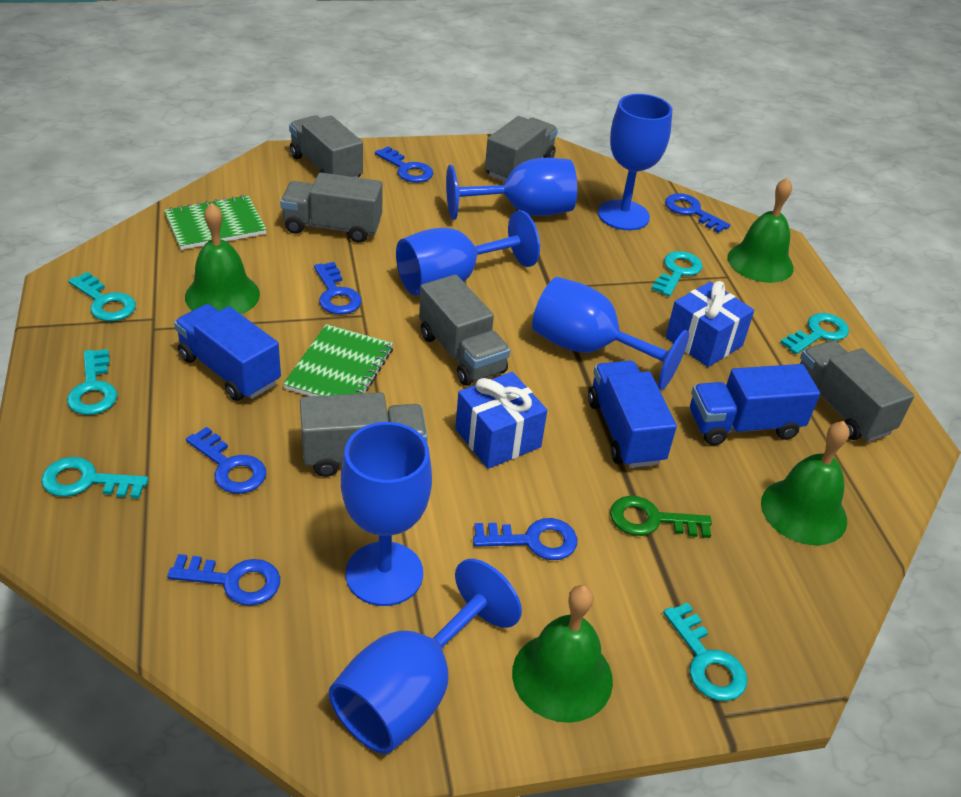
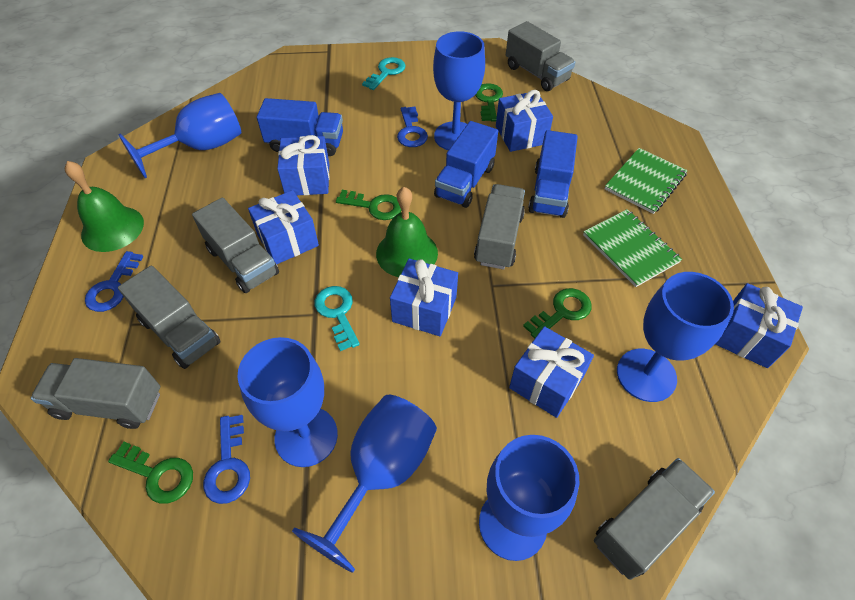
blue gift: 2 -> 6
blue key: 6 -> 3
green bell: 4 -> 2
green key: 1 -> 4
turquoise key: 6 -> 2

